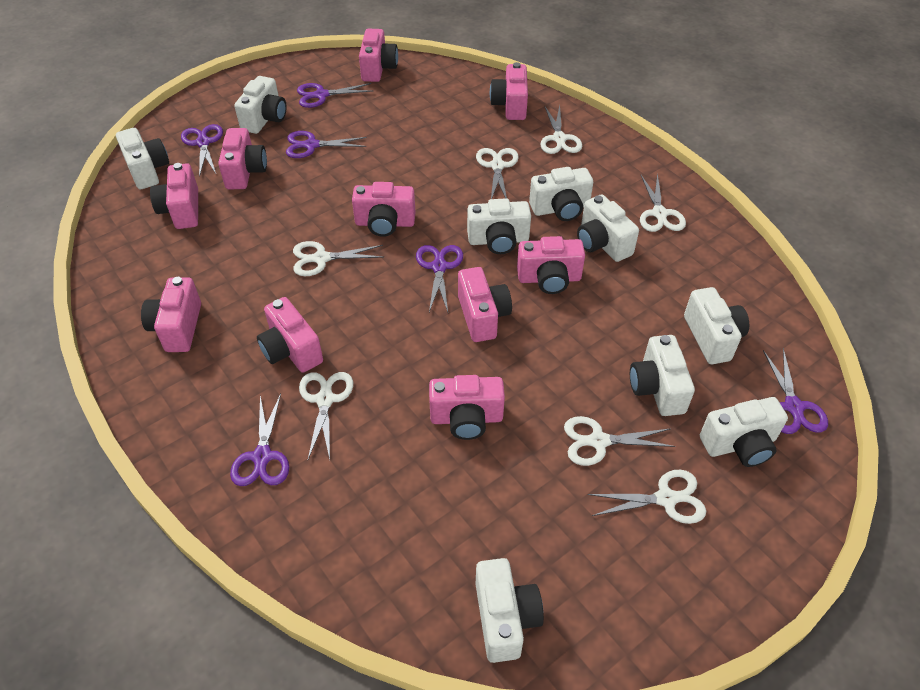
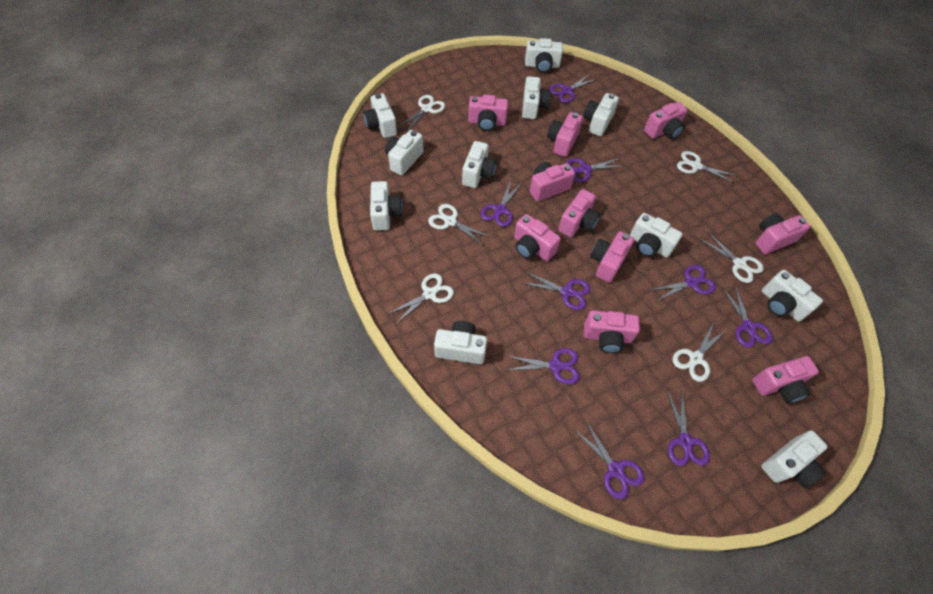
purple scissors: 6 -> 9
white camera: 9 -> 11
white scissors: 7 -> 6

